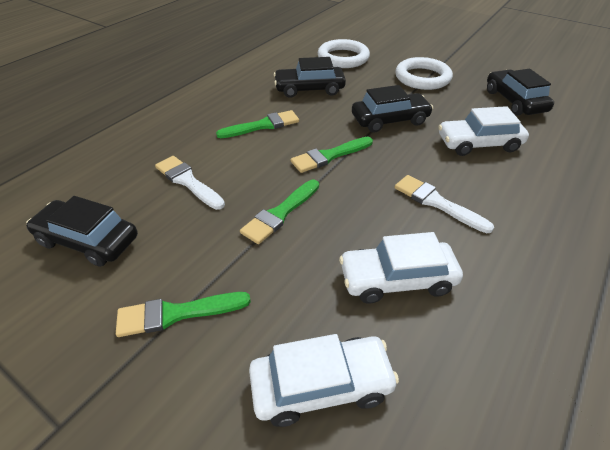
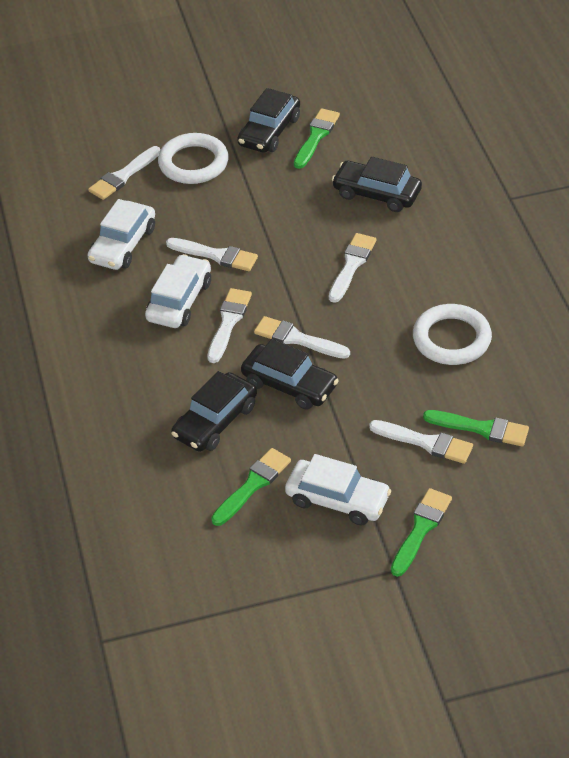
white brush: 2 -> 6

